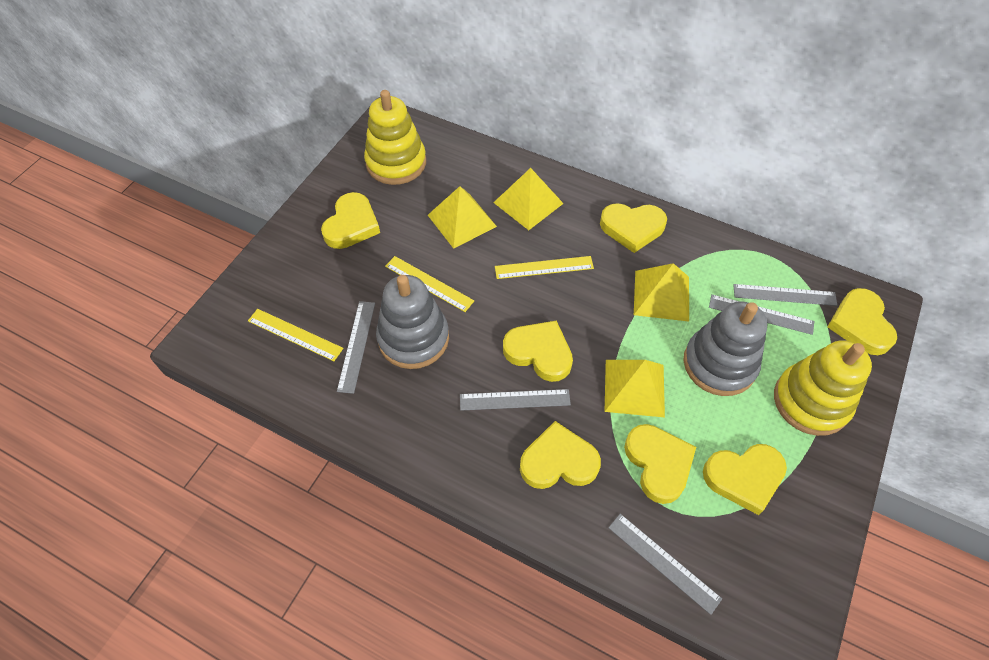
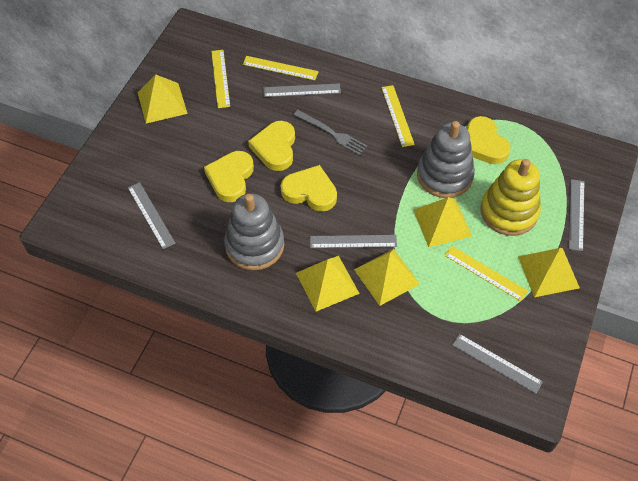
grey fork: 0 -> 1
yellow heart: 7 -> 4
yellow pyramid: 4 -> 5
yellow ruler: 3 -> 4
yellow stacking toy: 2 -> 1

